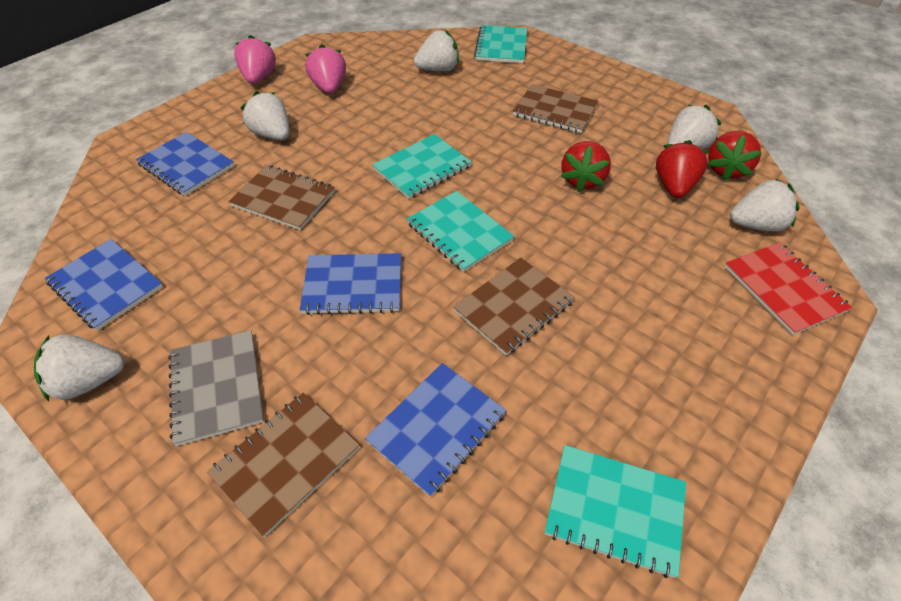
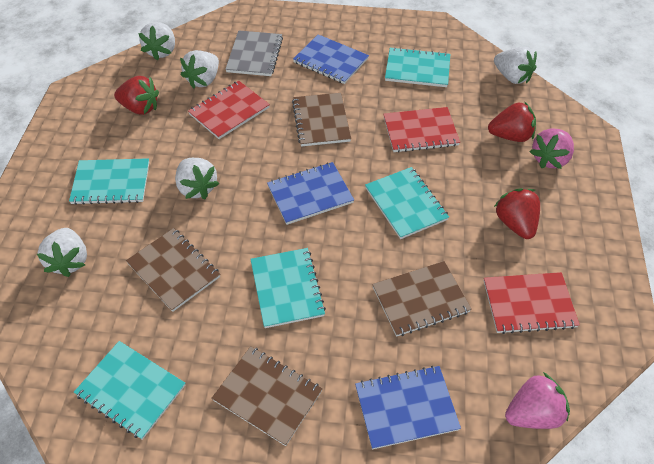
blue notebook: 4 -> 3
red notebook: 1 -> 3
turquoise notebook: 4 -> 5

